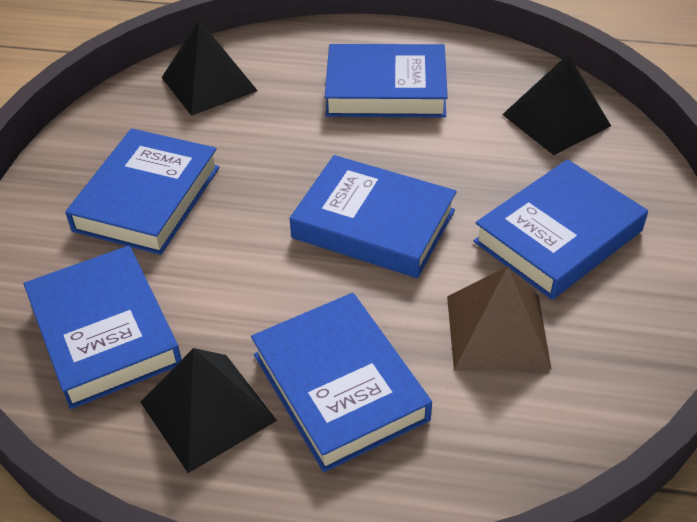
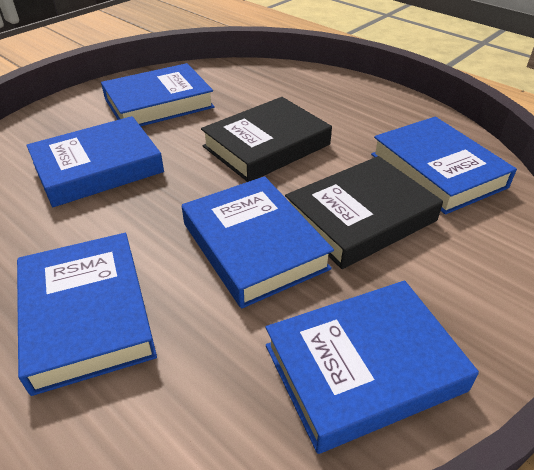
black book: 0 -> 2
black pyramid: 3 -> 0
brown pyramid: 1 -> 0

